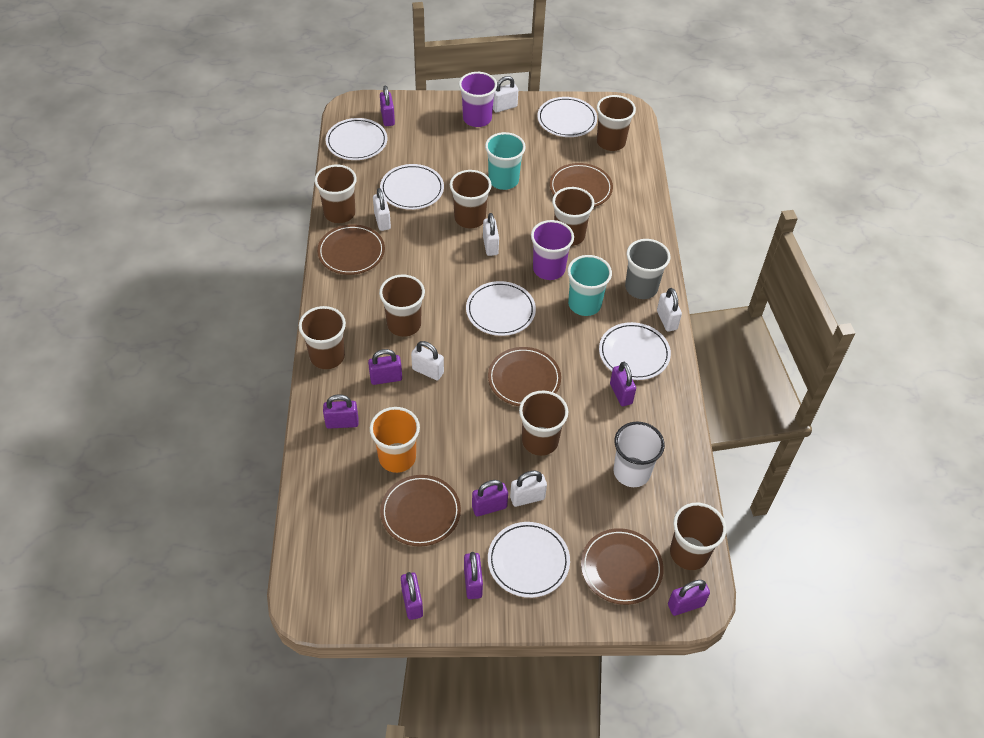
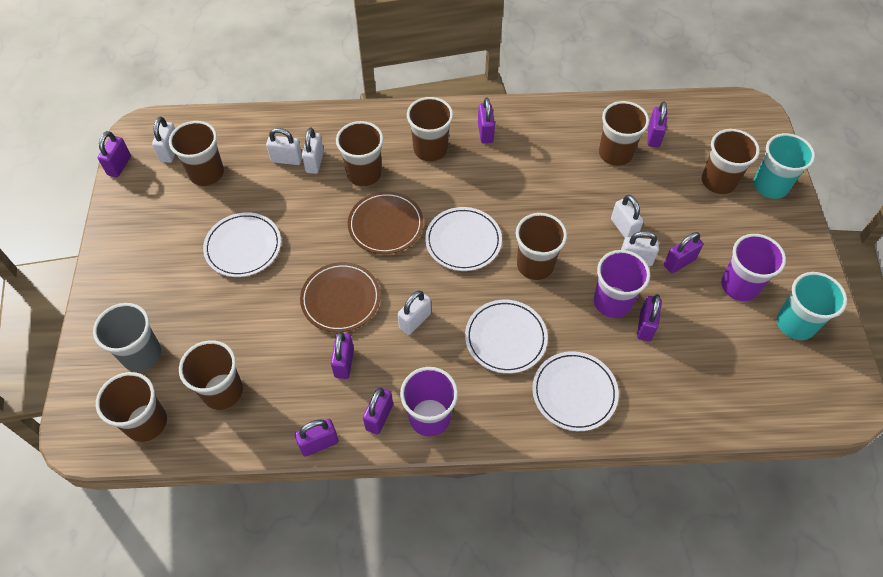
brown plate: 5 -> 2
orange cup: 1 -> 0
purple cup: 2 -> 3
white cup: 1 -> 0
white plate: 6 -> 4

